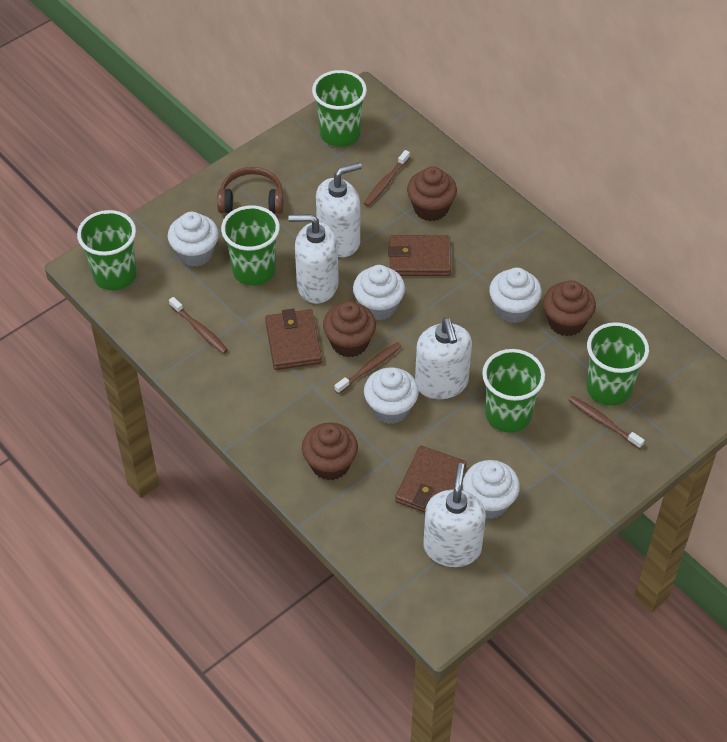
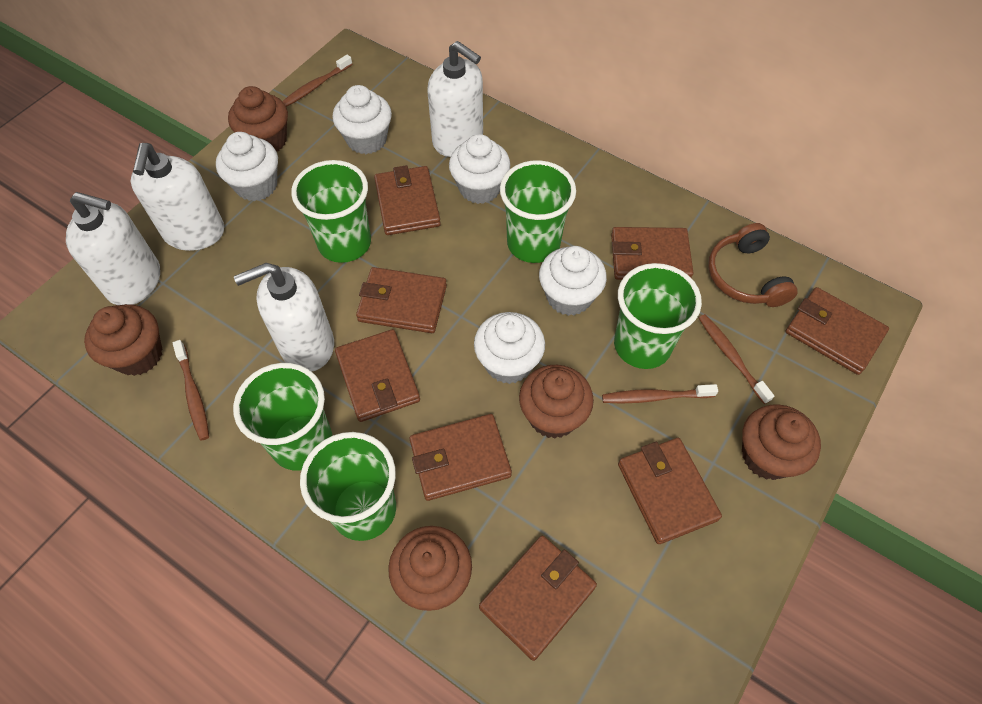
brown cupcake: 4 -> 5
brown wallet: 3 -> 8

